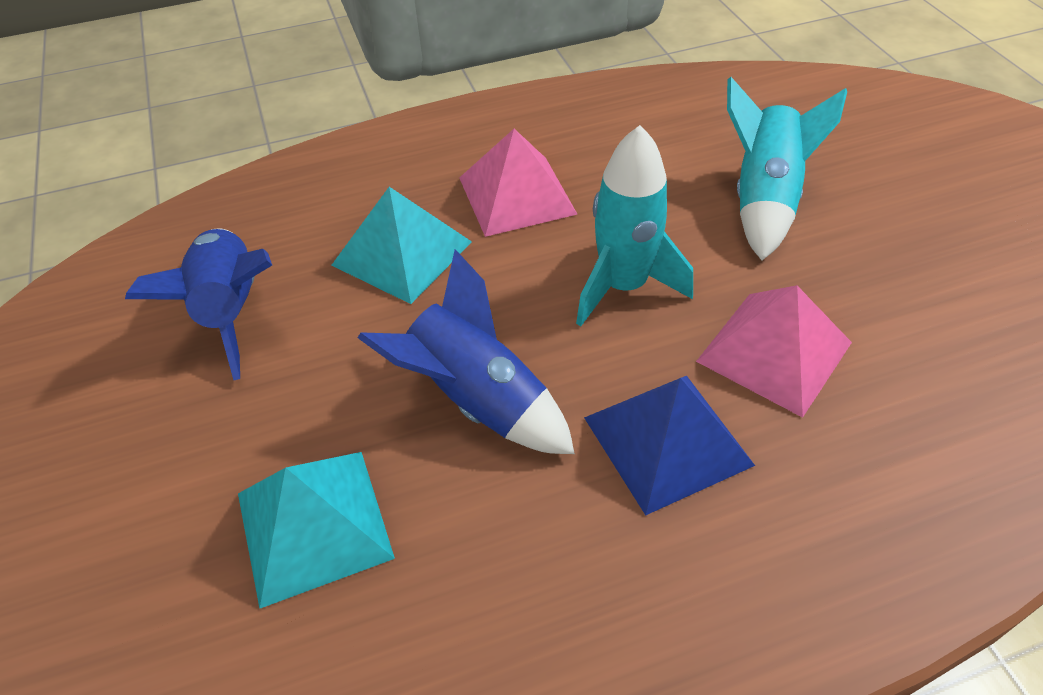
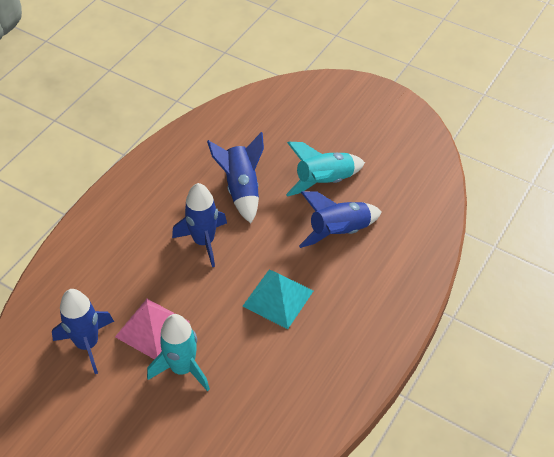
blue pyramid: 1 -> 0
blue rocket: 2 -> 4
pink pyramid: 2 -> 1
turquoise pyramid: 2 -> 1

